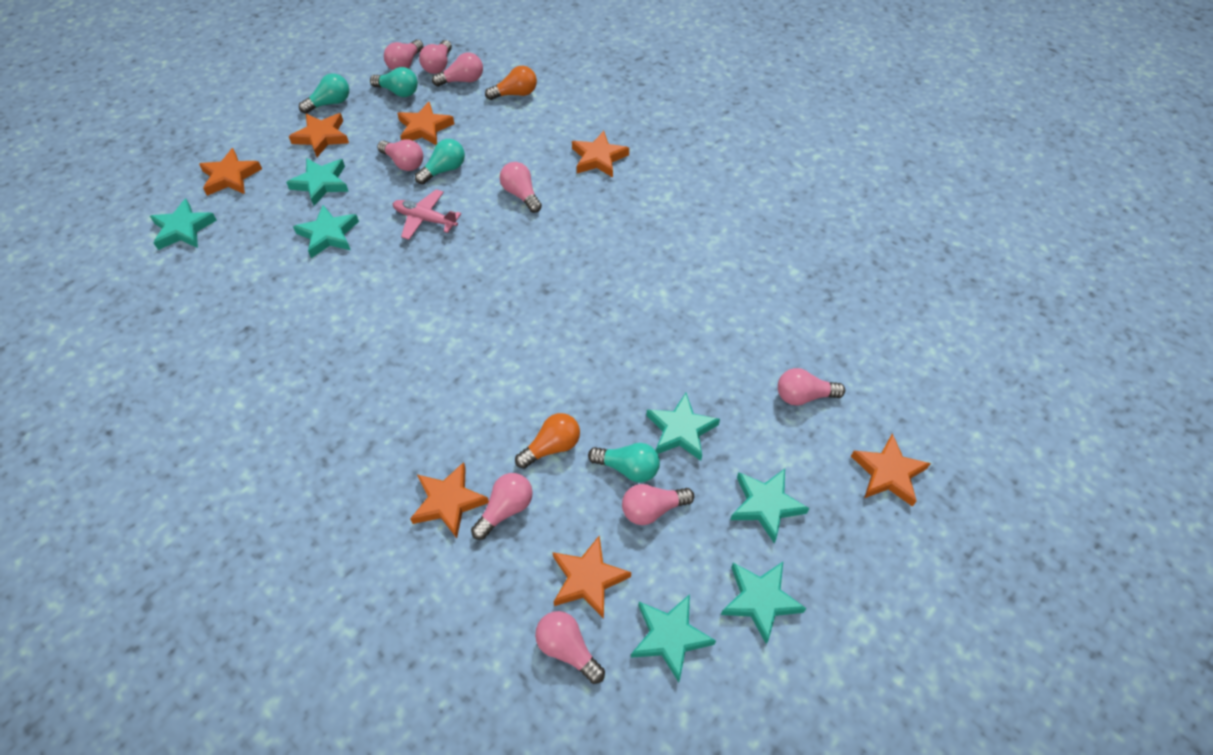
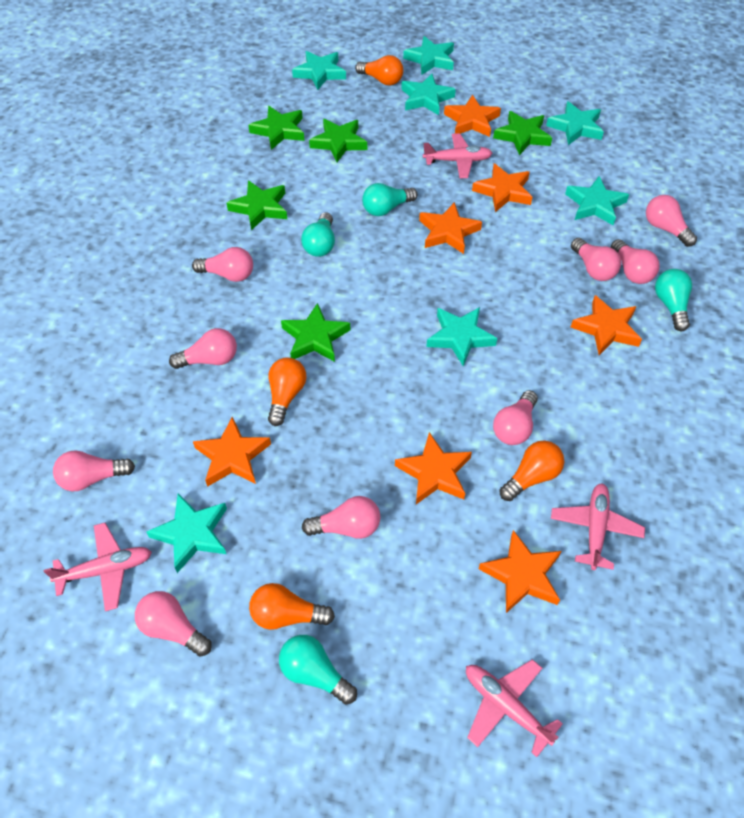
green star: 0 -> 5
orange light bulb: 2 -> 4
pink plane: 1 -> 4

